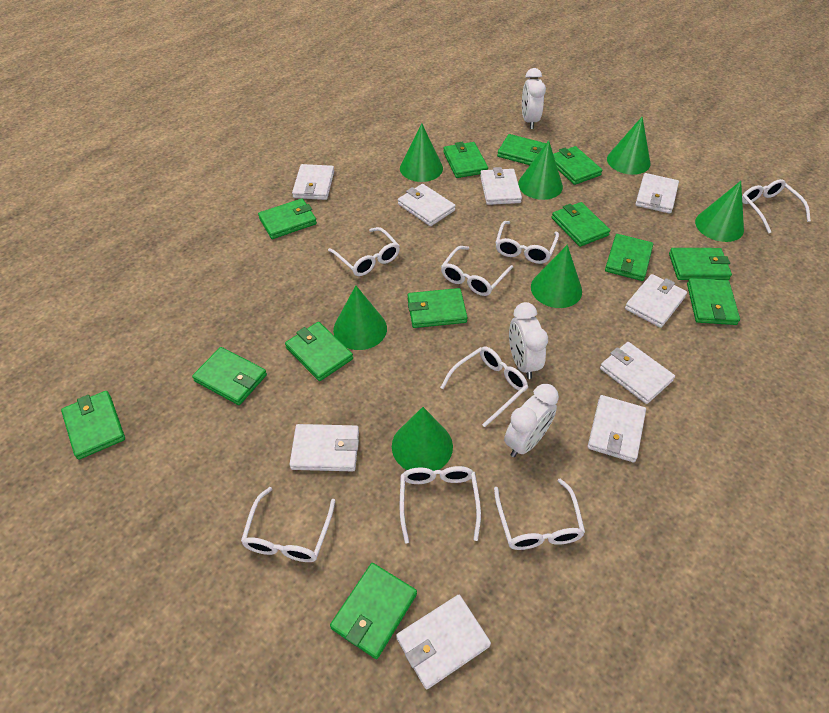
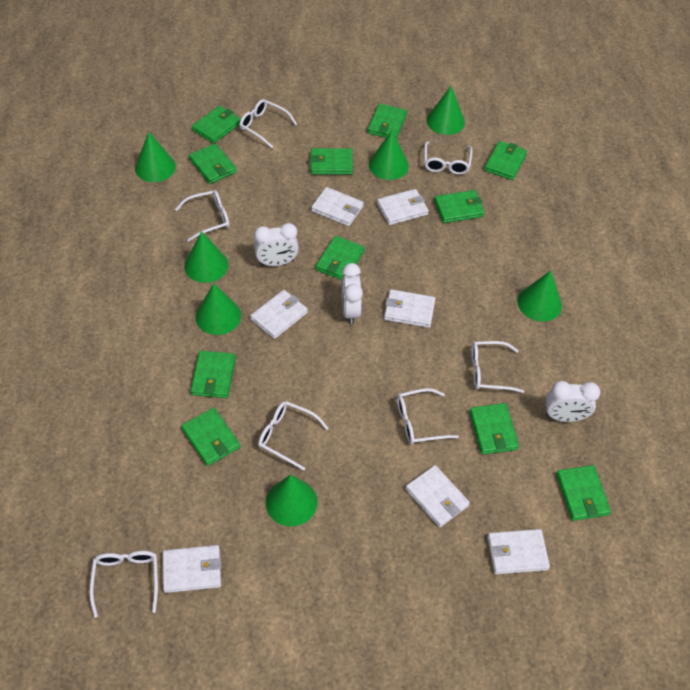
green wallet: 13 -> 11
white glasses: 8 -> 7
white wallet: 9 -> 7

